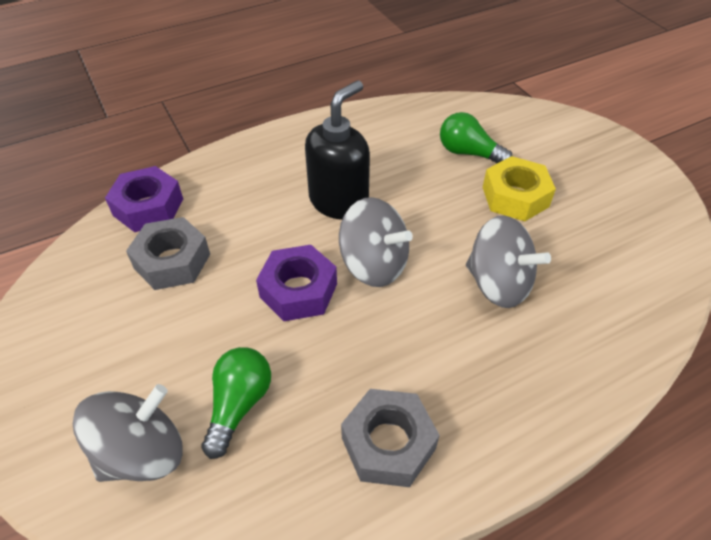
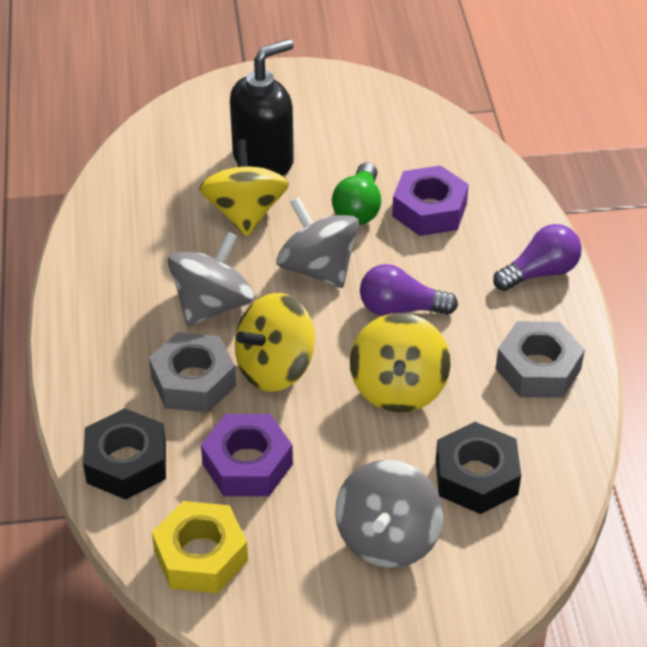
black nut: 0 -> 2
green light bulb: 2 -> 1
purple light bulb: 0 -> 2
yellow spinning top: 0 -> 3

